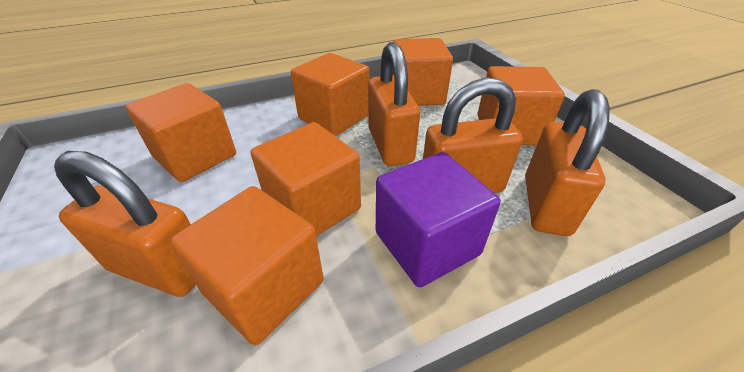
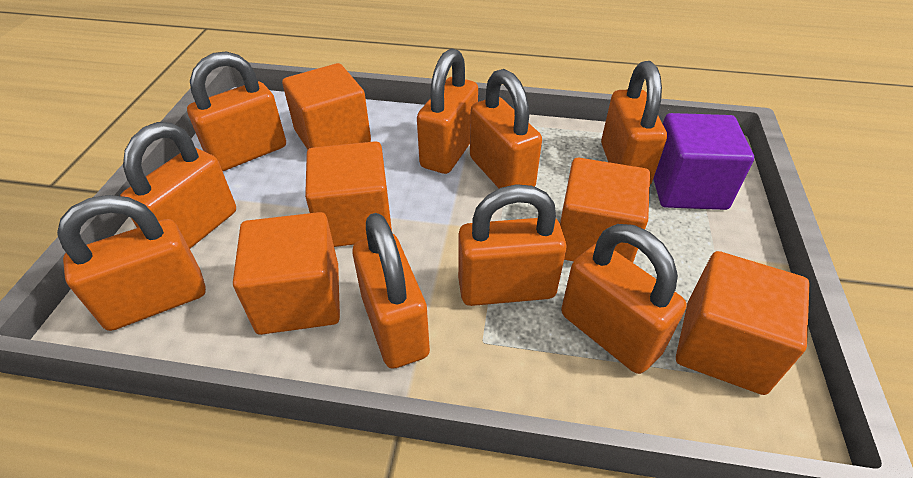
orange cube: 6 -> 5
orange padlock: 4 -> 9

